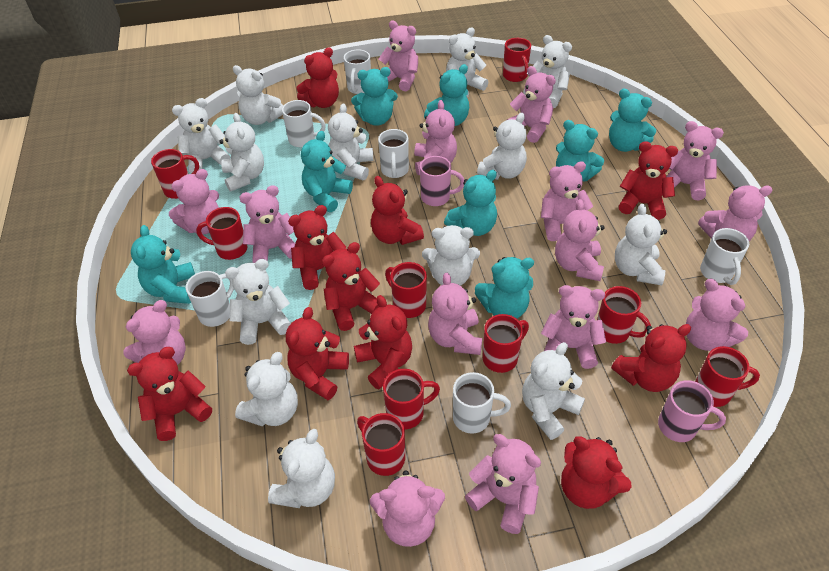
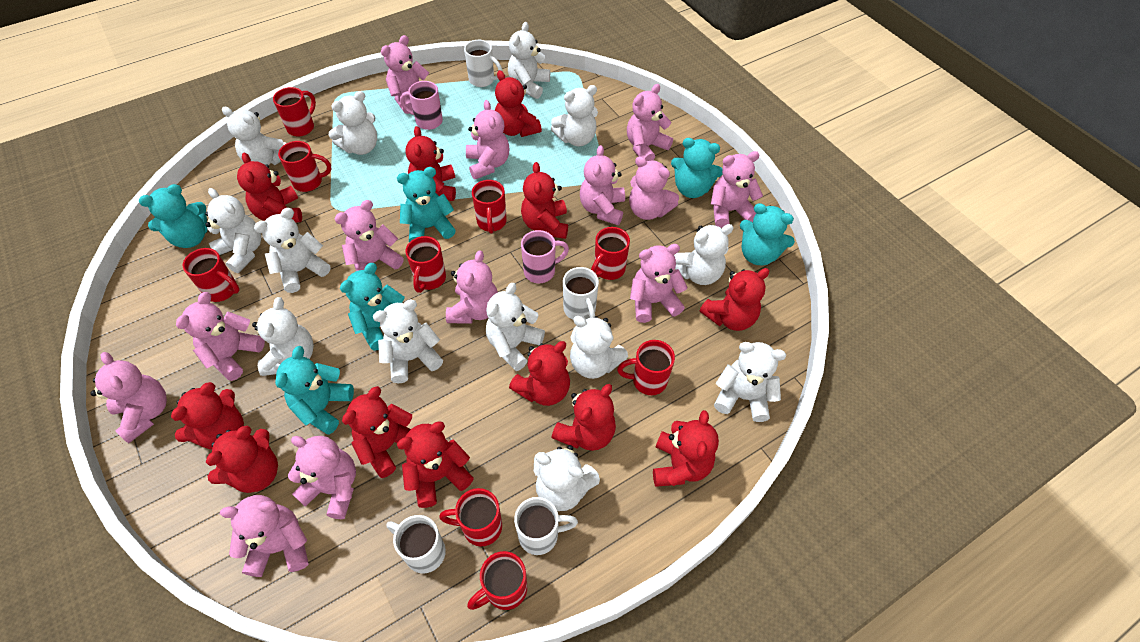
pink teddy bear: 15 -> 13
red teddy bear: 10 -> 12
turquoise teddy bear: 8 -> 6
white mug: 6 -> 4

